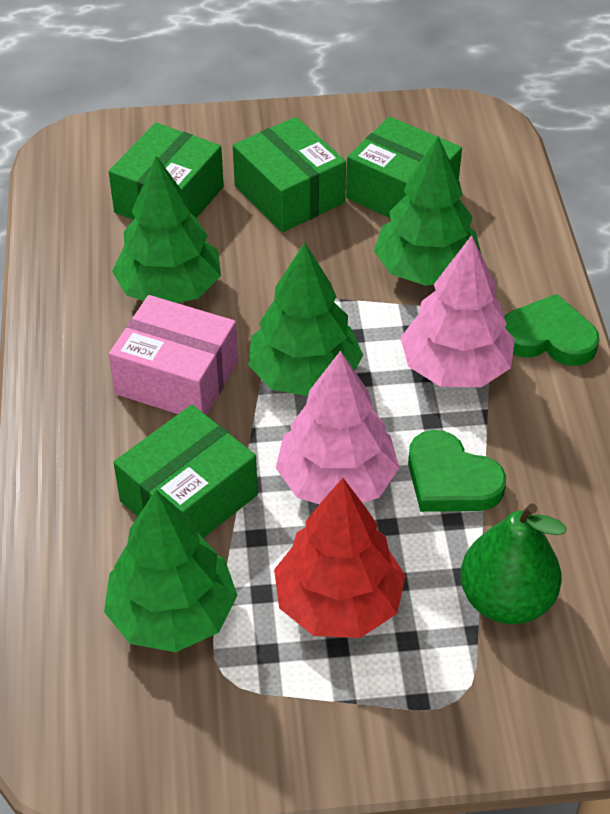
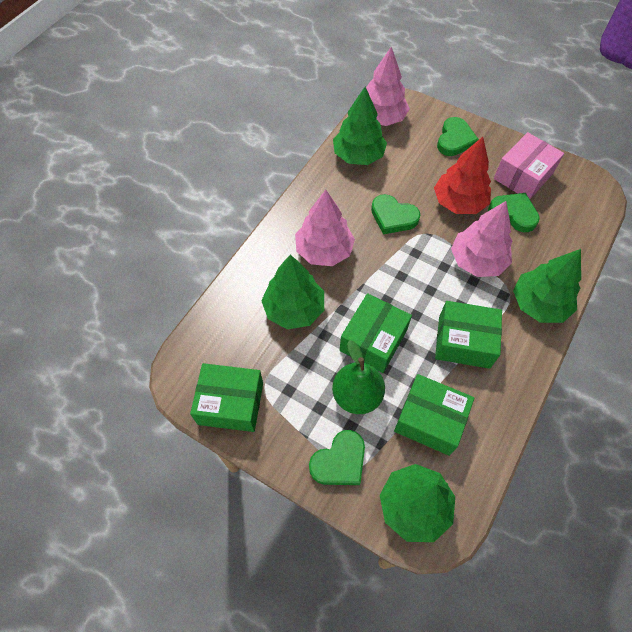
green heart: 2 -> 4
pink tree: 2 -> 3

